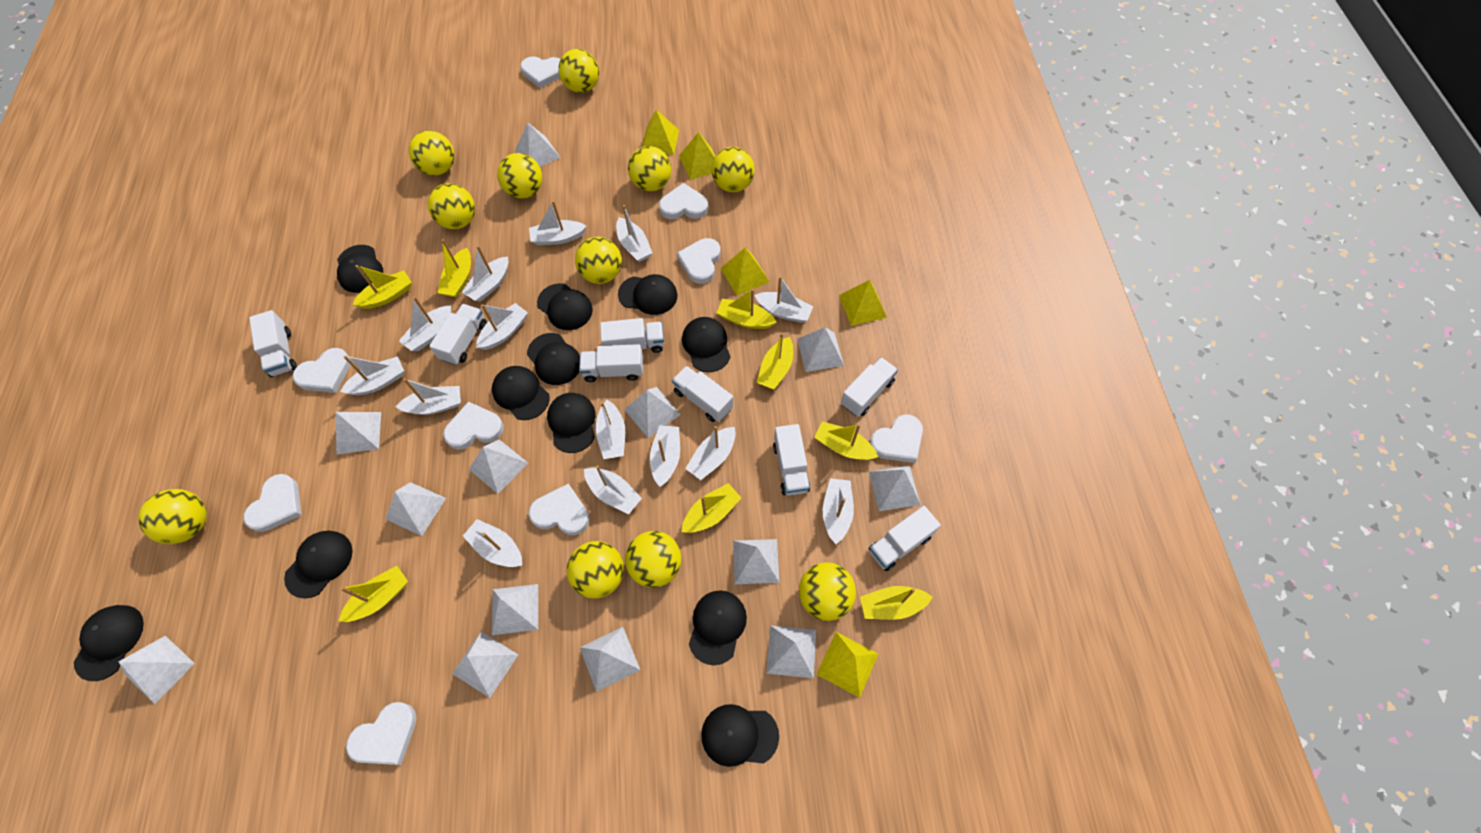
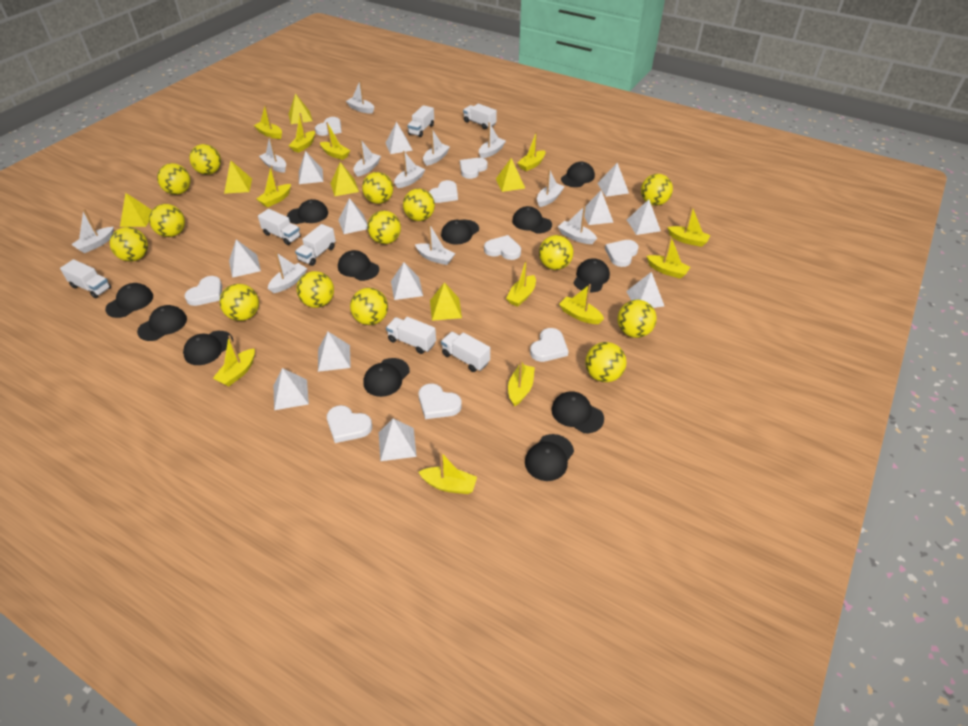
black cap: 11 -> 12
white boat: 14 -> 11
white pyramid: 13 -> 12
white truck: 8 -> 7
yellow ball: 11 -> 14
yellow boat: 8 -> 12
yellow pyramid: 5 -> 6

